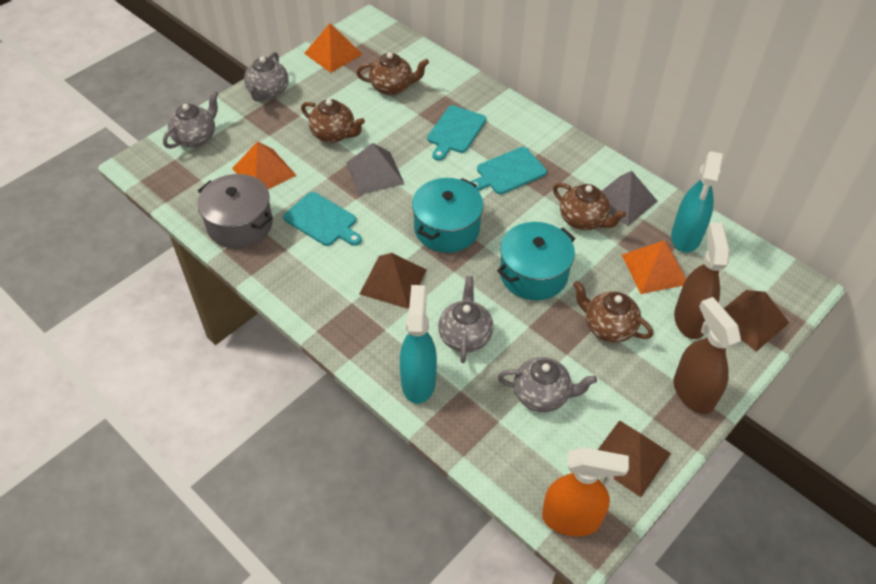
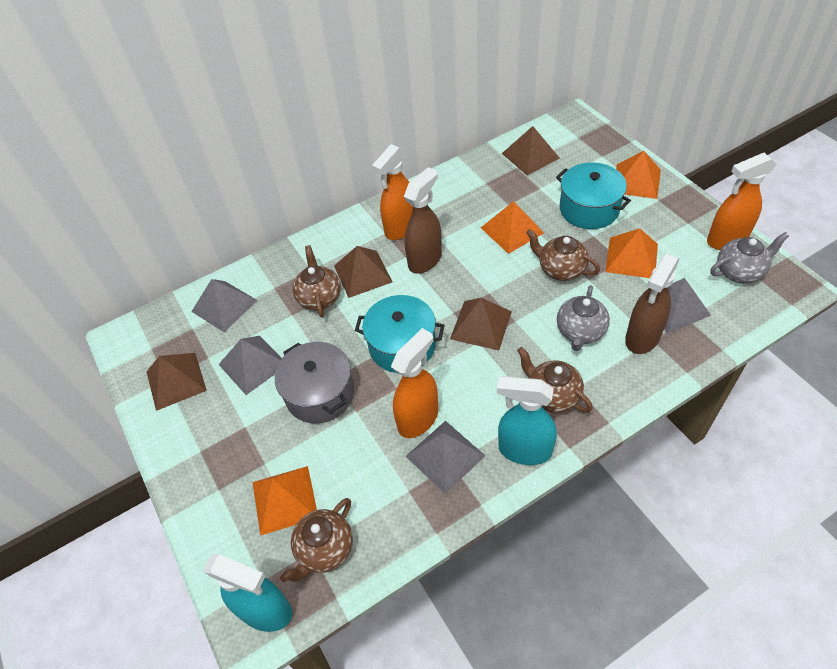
brown pyramid: 3 -> 4
grey pyramid: 2 -> 4
grey teapot: 4 -> 2
orange pyramid: 3 -> 4
orange spray bottle: 1 -> 3
turquoise cutting board: 3 -> 0

